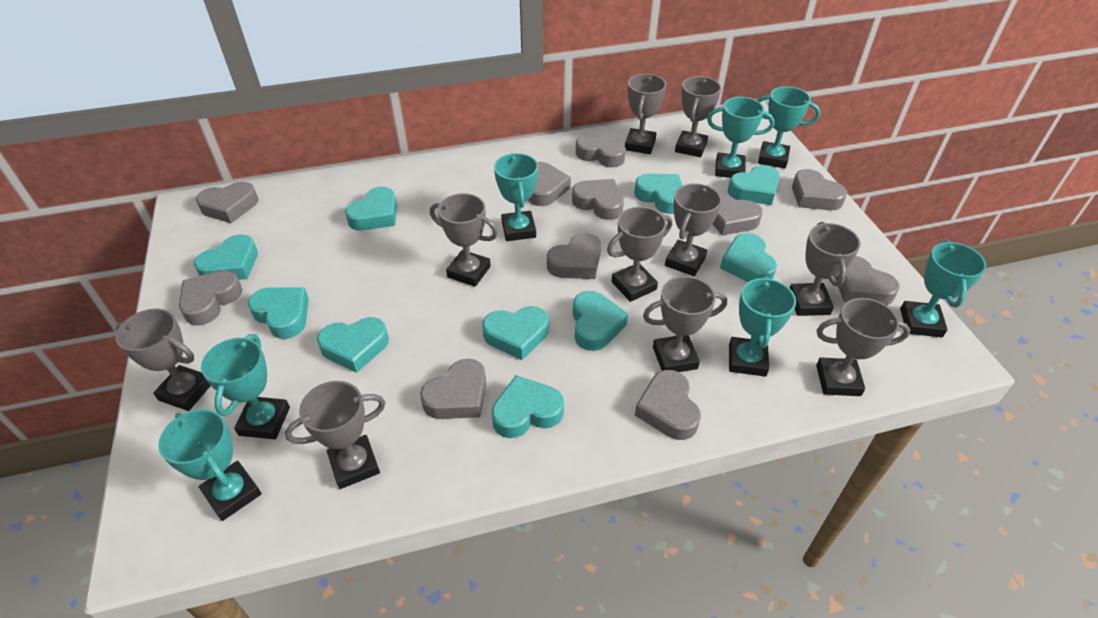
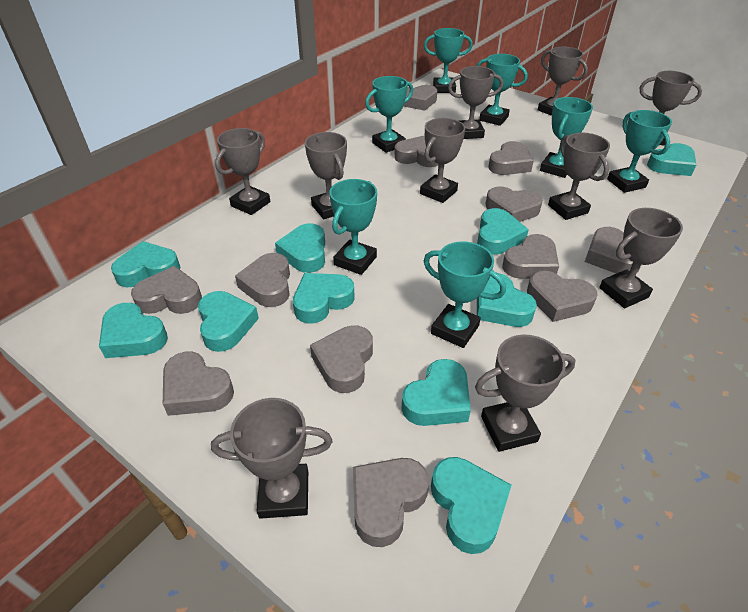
grey heart: 11 -> 12

